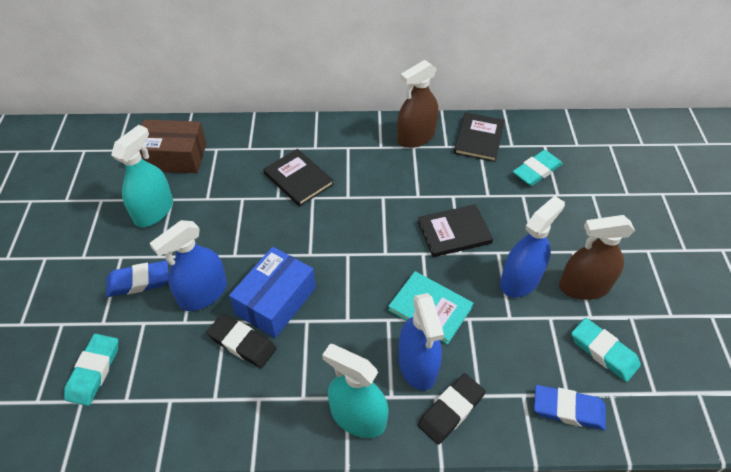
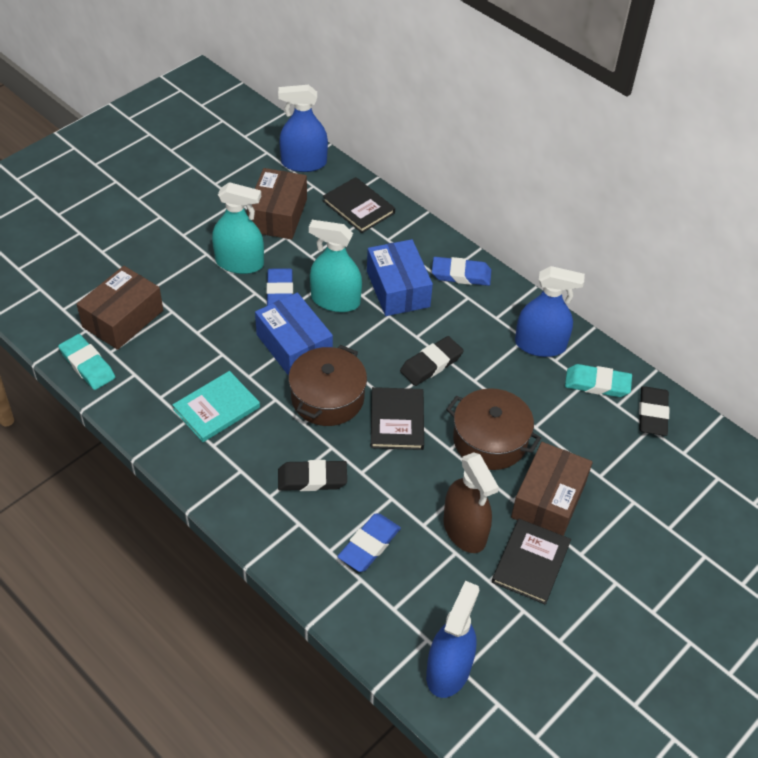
black eraser: 2 -> 3
blue box: 1 -> 2
blue eraser: 2 -> 3
brown box: 1 -> 3
brown pot: 0 -> 2
brown spray bottle: 2 -> 1
turquoise eraser: 3 -> 2

